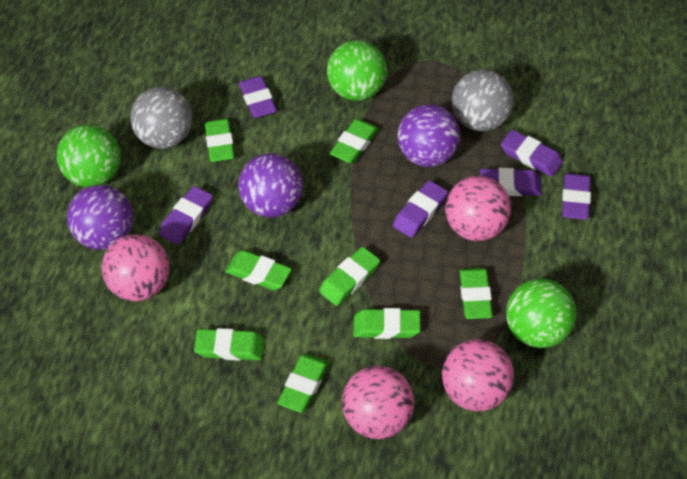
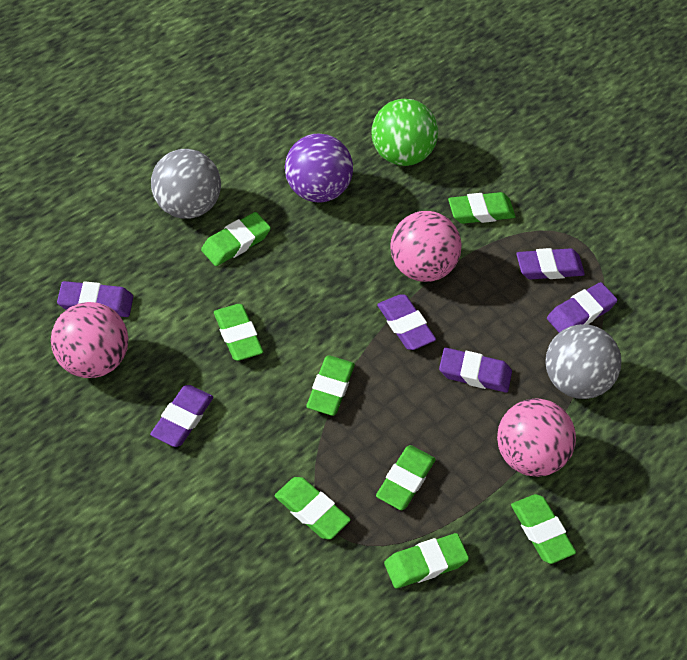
green ball: 3 -> 1
pink ball: 4 -> 3
purple ball: 3 -> 1

